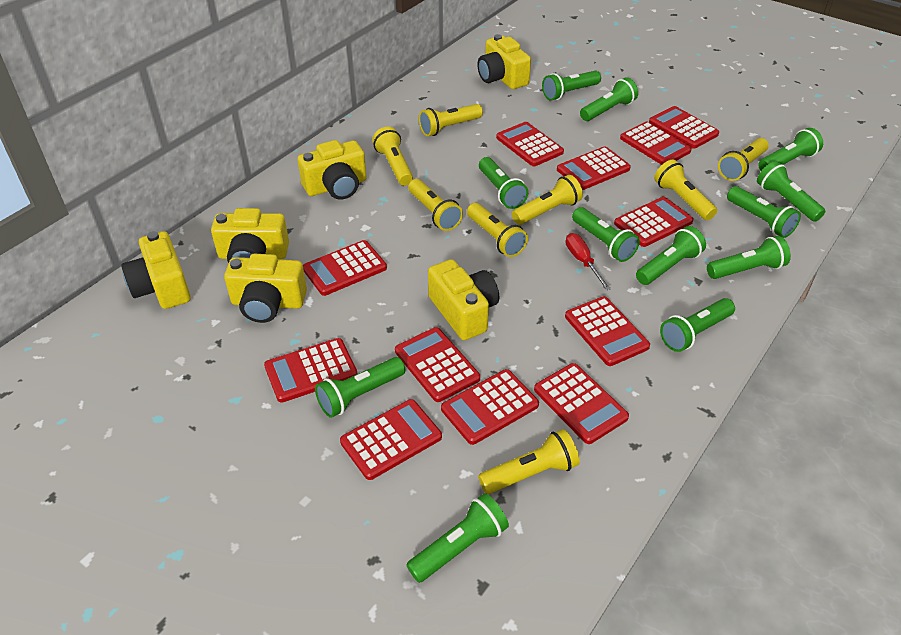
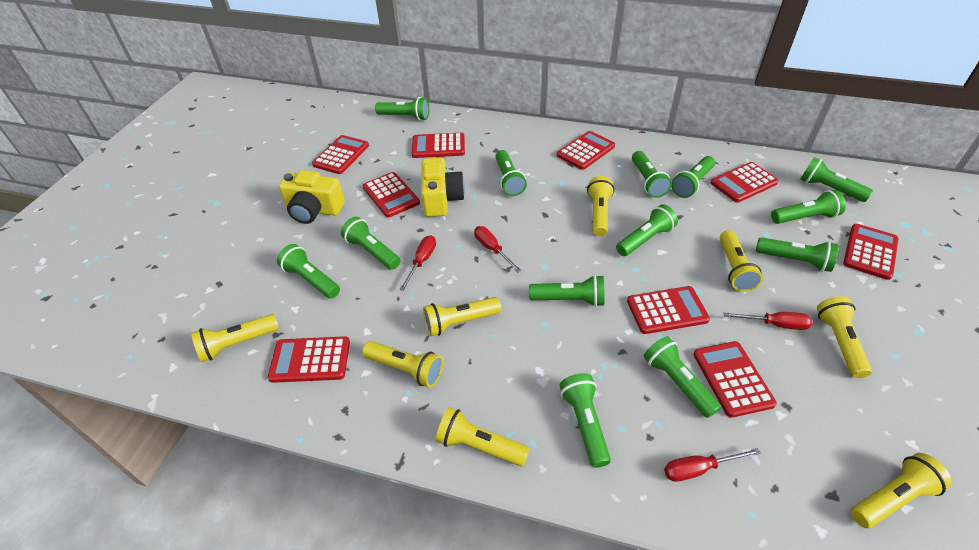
green flashlight: 12 -> 13
red calculator: 12 -> 9
red screwdriver: 1 -> 4
yellow camera: 6 -> 2

